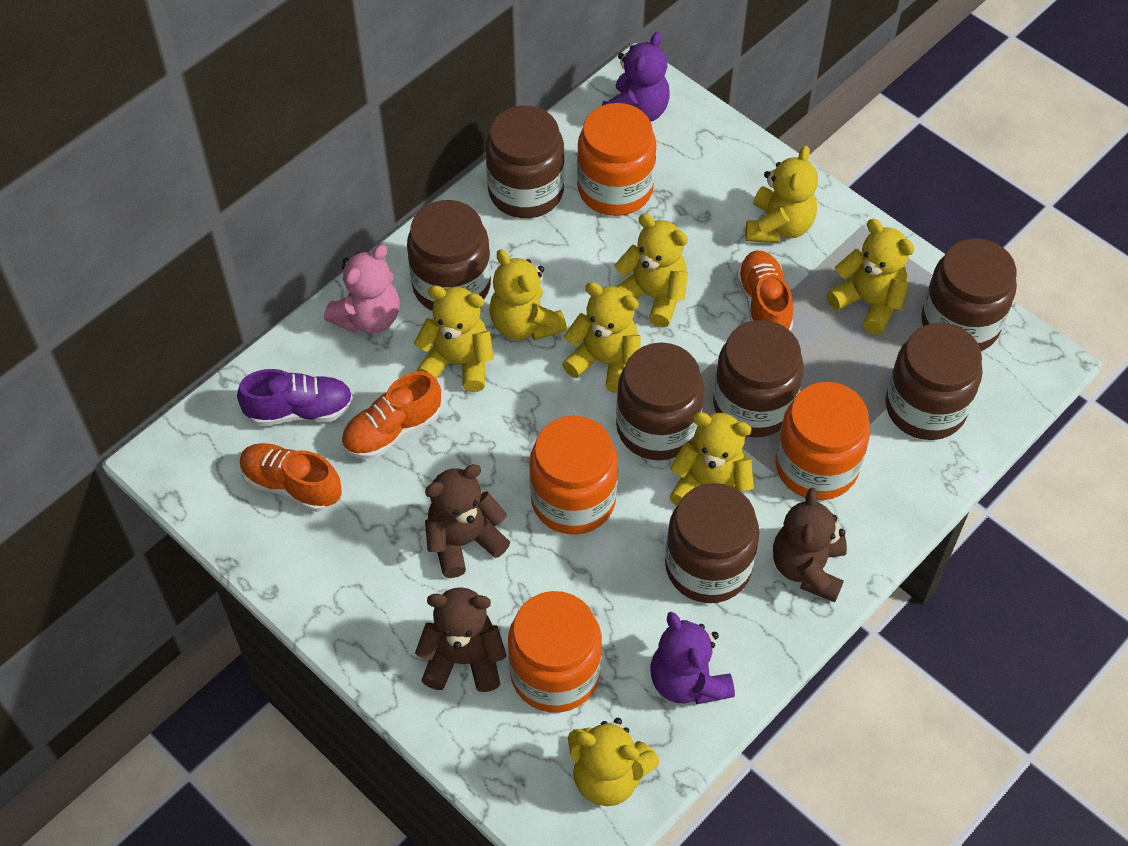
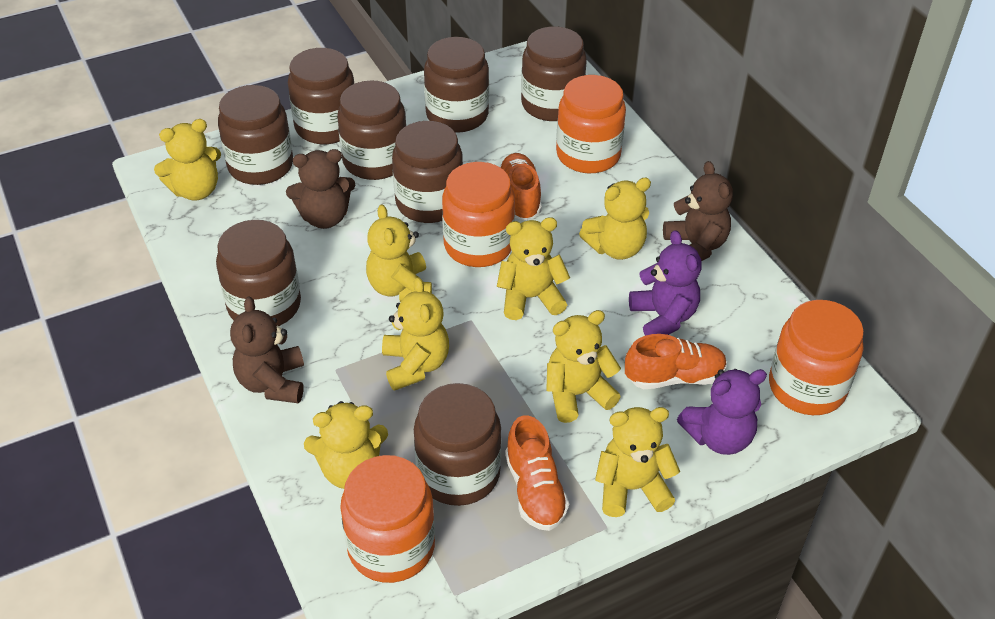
brown jar: 7 -> 8
pink teddy bear: 1 -> 0
purple shoe: 1 -> 0

